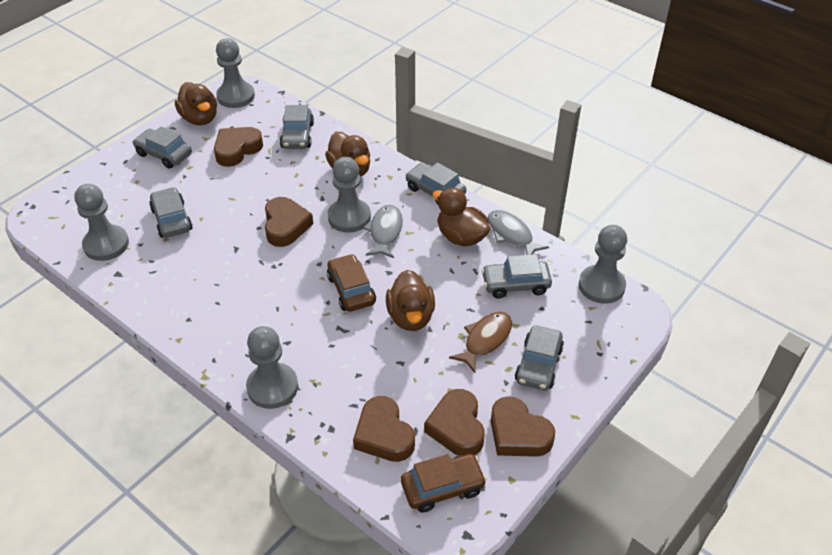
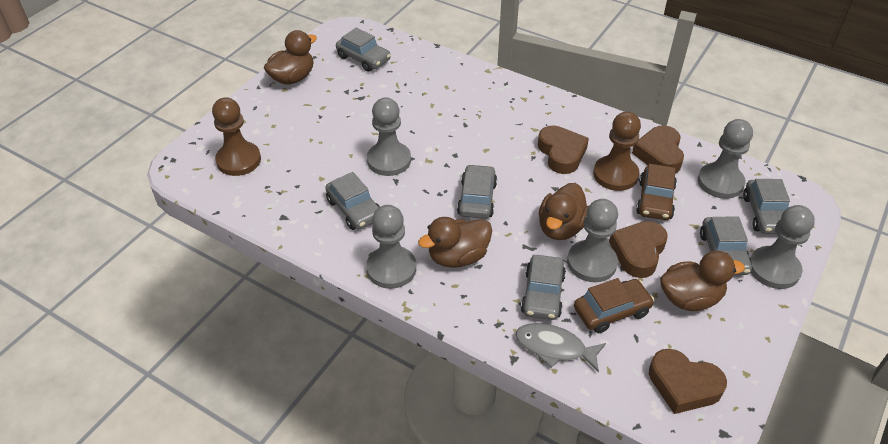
brown fish: 1 -> 0
brown heart: 5 -> 4
brown pawn: 0 -> 2
grey fish: 2 -> 1

